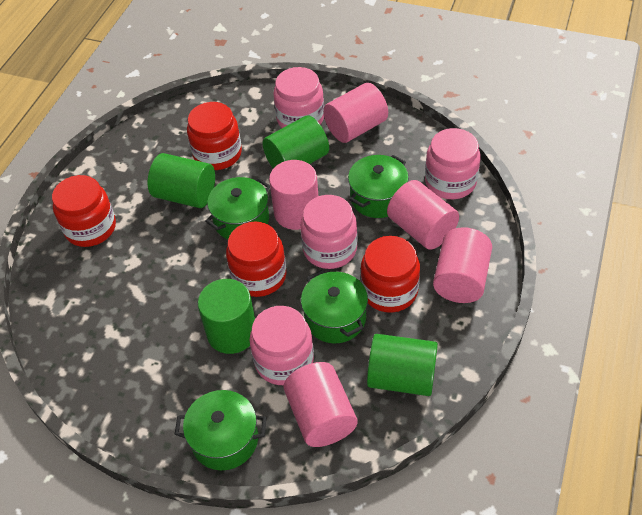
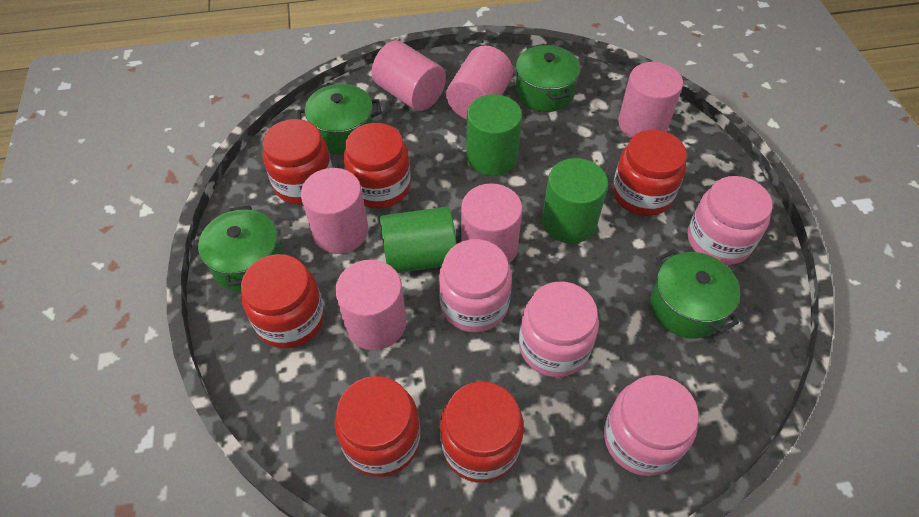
green cylinder: 4 -> 3
pink cylinder: 5 -> 6
red jar: 4 -> 6

